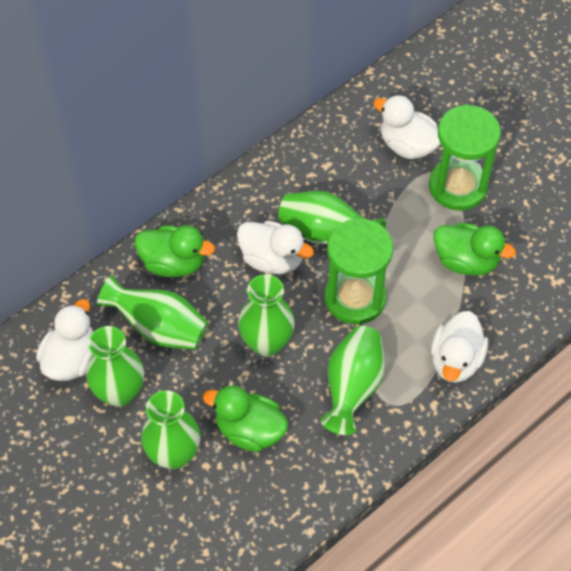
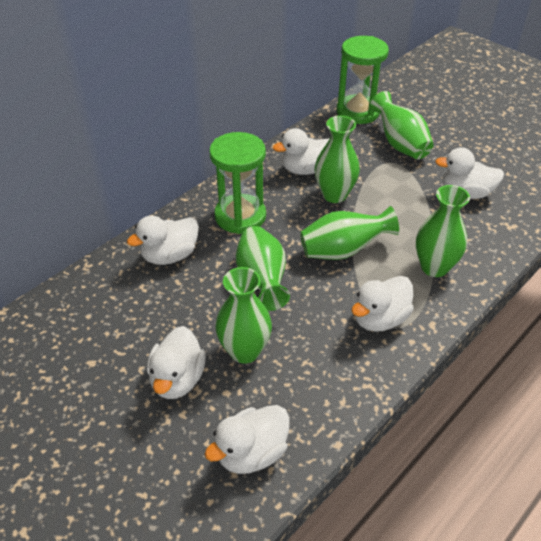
green duck: 3 -> 0
white duck: 4 -> 6

